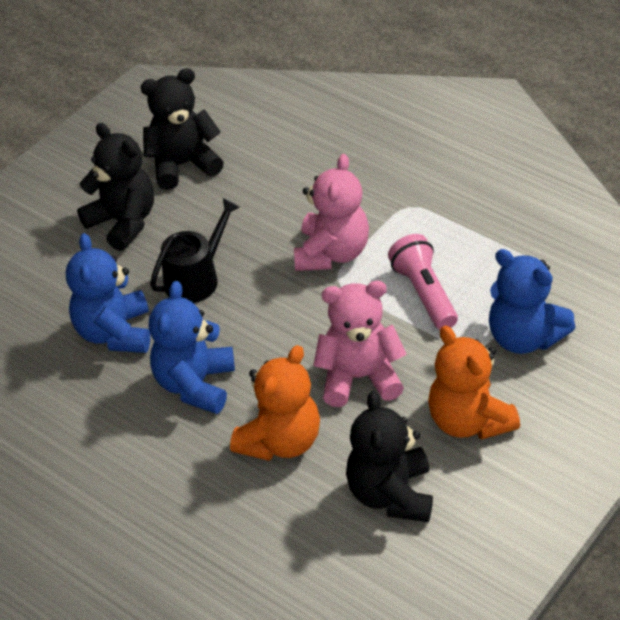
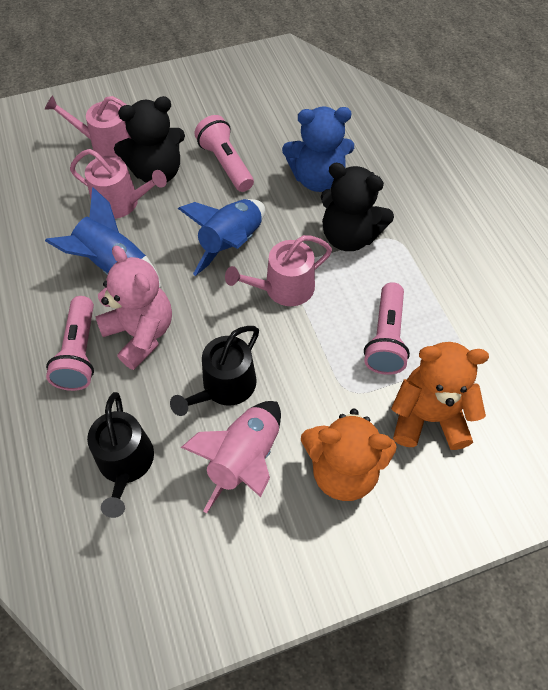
black teddy bear: 3 -> 2
black watering can: 1 -> 2
blue rocket: 0 -> 2
blue teddy bear: 3 -> 1
pink flashlight: 1 -> 3
pink rocket: 0 -> 1
pink teddy bear: 2 -> 1
pink watering can: 0 -> 3

